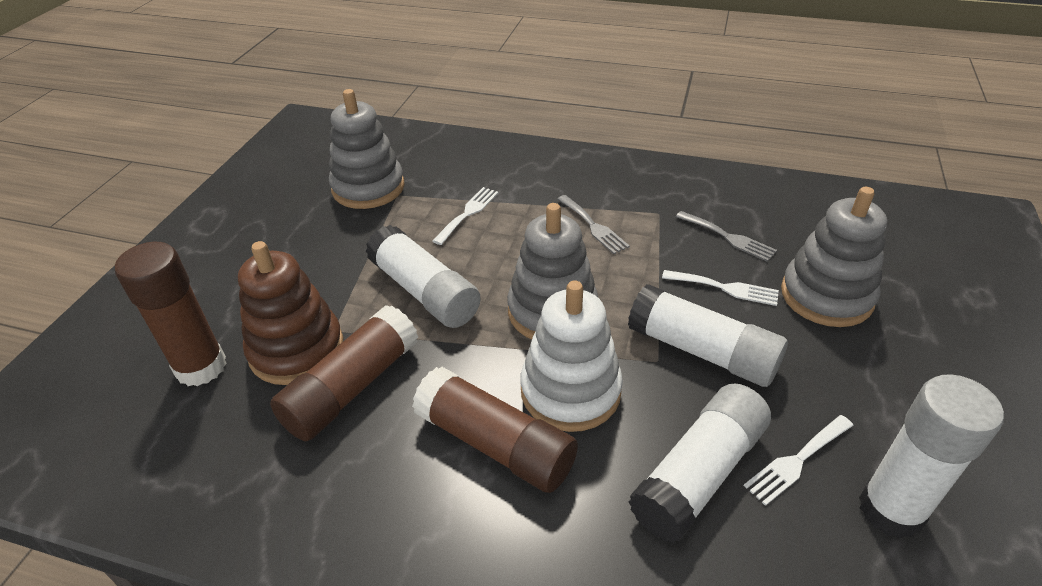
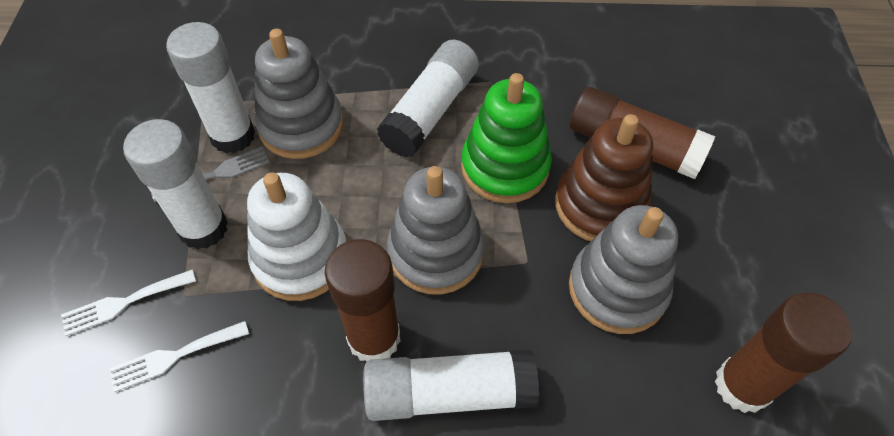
green stacking toy: 0 -> 1
grey fork: 2 -> 1
white fork: 3 -> 2

